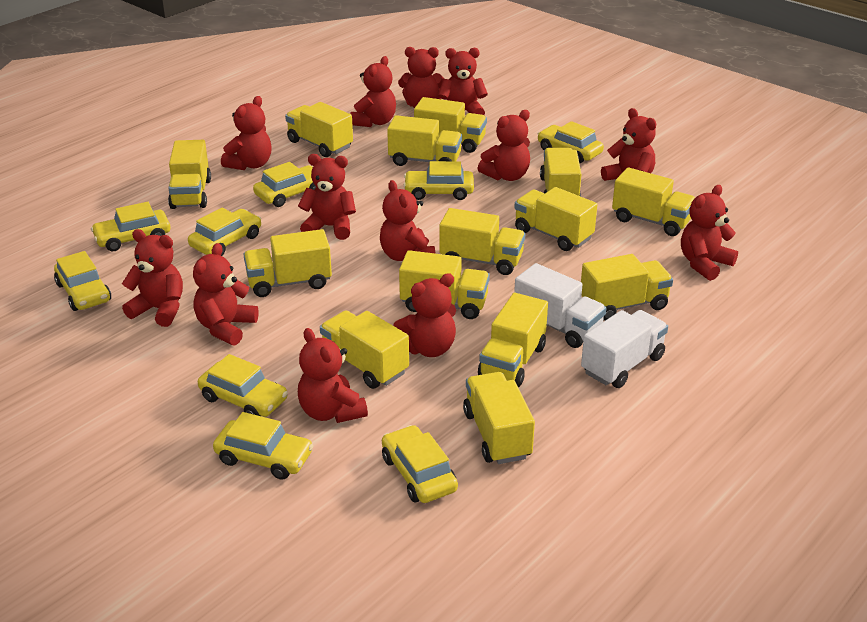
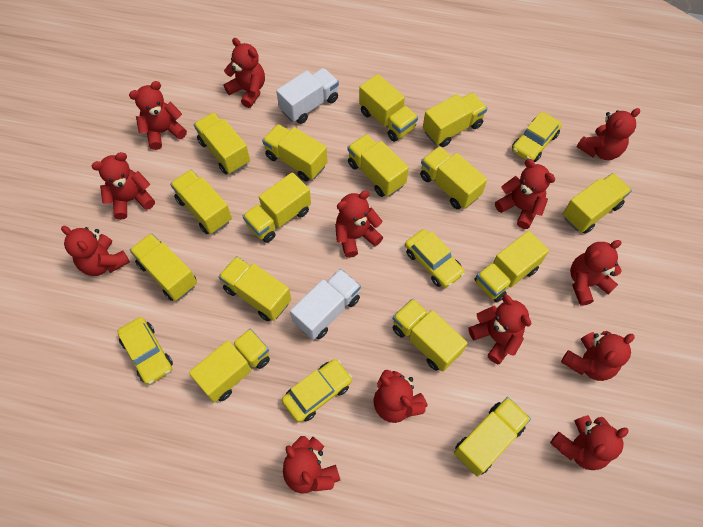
yellow car: 9 -> 4
yellow truck: 14 -> 15

